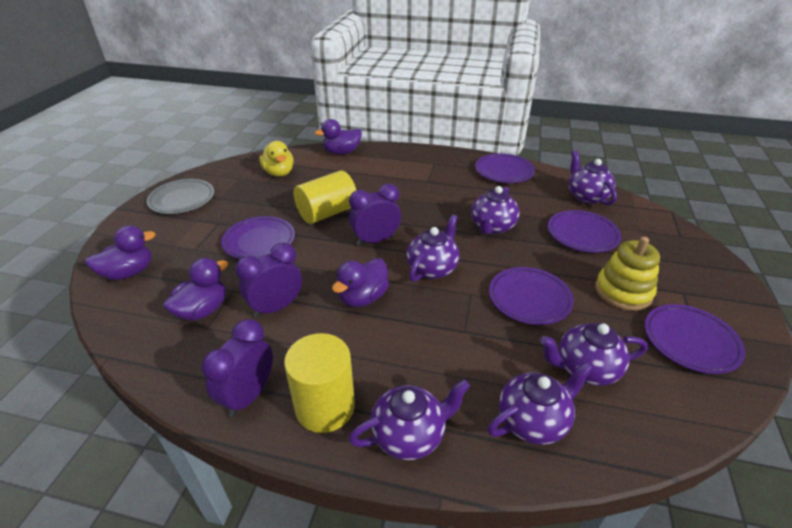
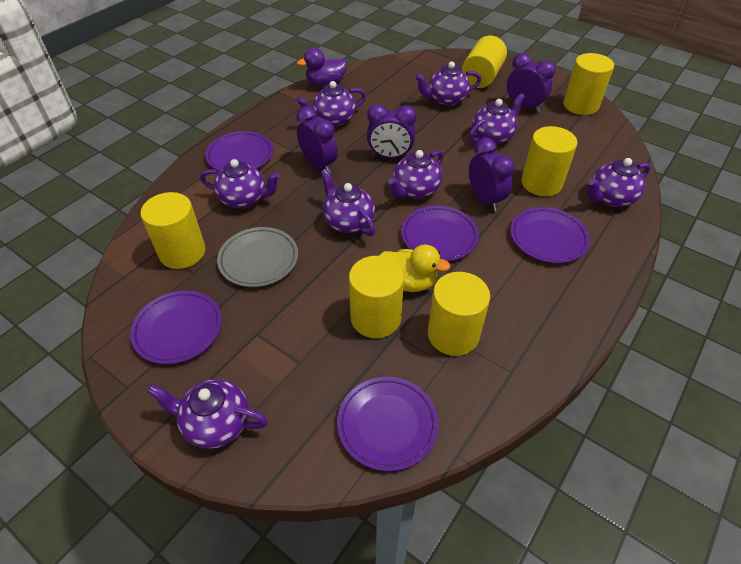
purple clock: 3 -> 4
purple duck: 4 -> 1
purple teapot: 6 -> 8
yellow cylinder: 2 -> 6
yellow stacking toy: 1 -> 0

